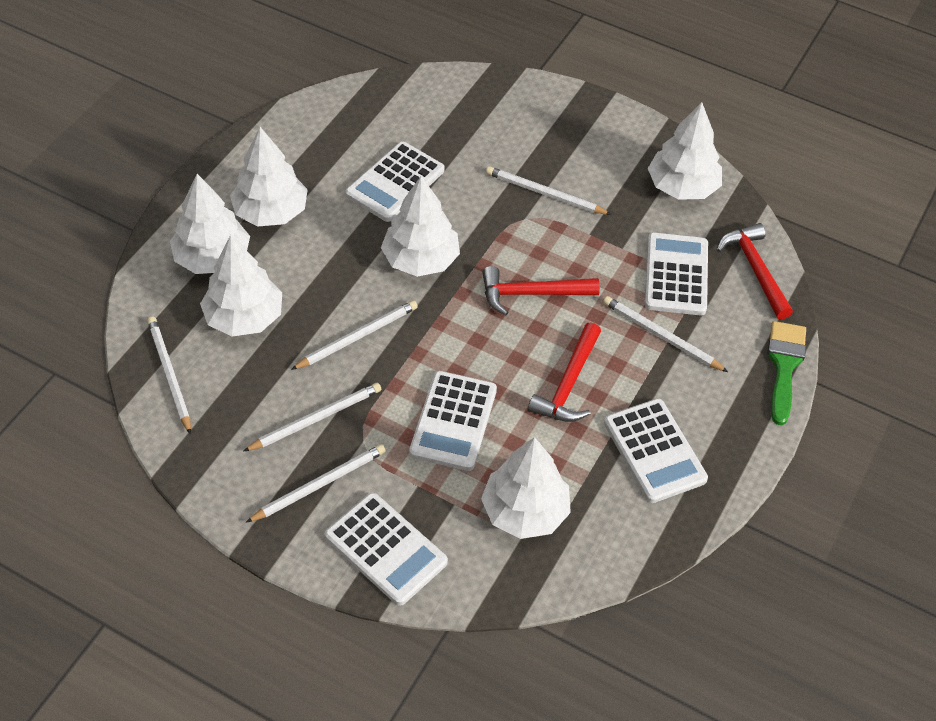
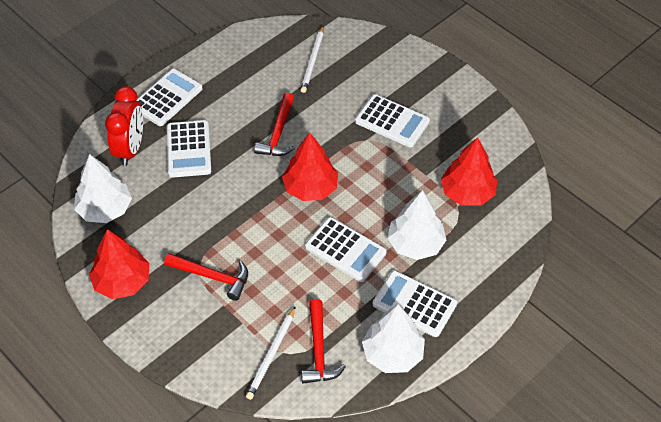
green brush: 1 -> 0
red clock: 0 -> 1
red tree: 0 -> 3
white pencil: 6 -> 2
white tree: 6 -> 3

